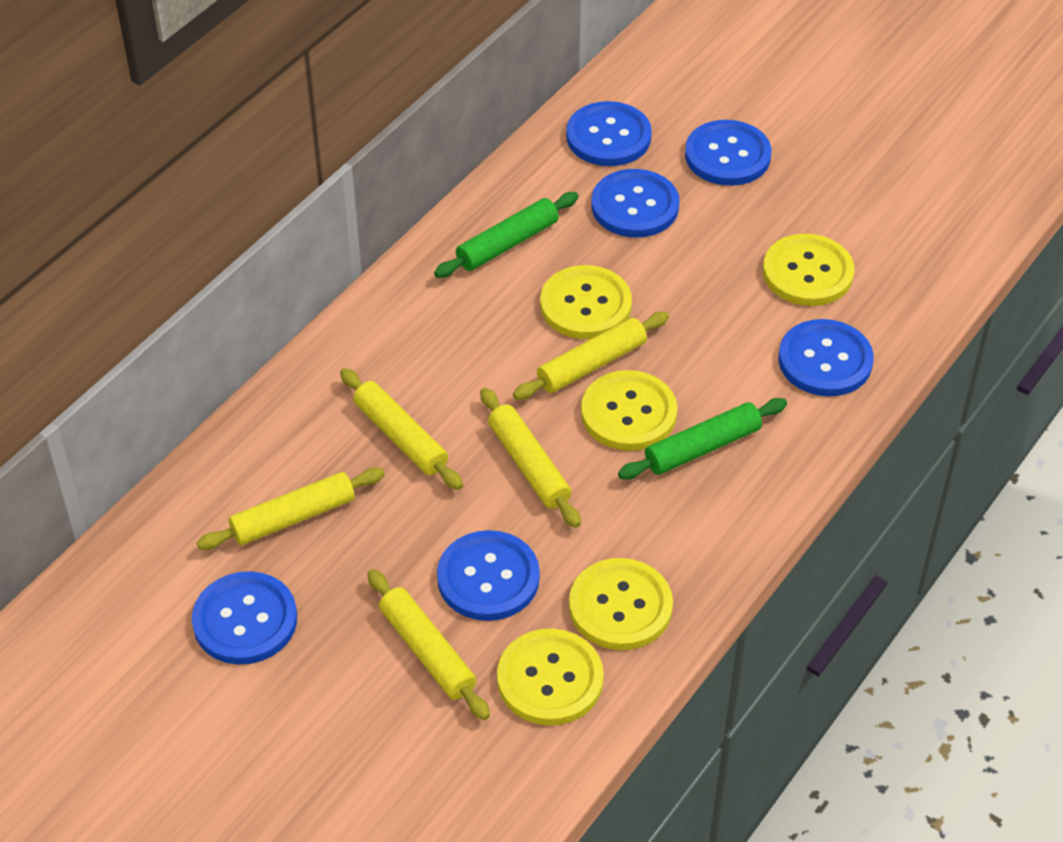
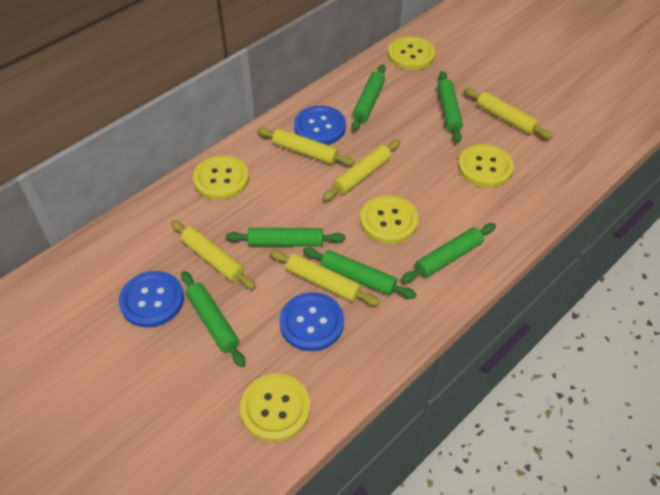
blue button: 6 -> 3
green rolling pin: 2 -> 6

